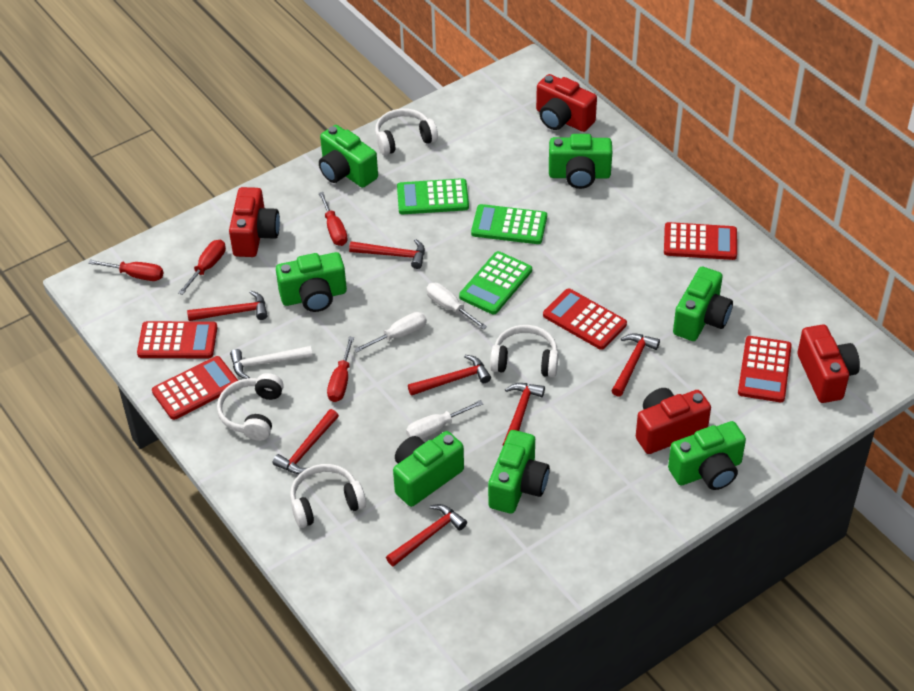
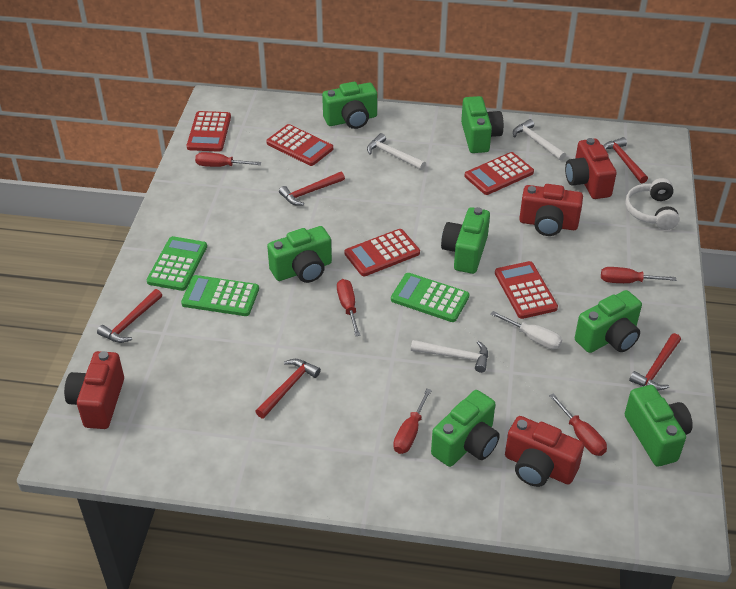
red hammer: 7 -> 5
red screwdriver: 4 -> 5
white hammer: 1 -> 3
white headphones: 4 -> 1
white screwdriver: 3 -> 1

